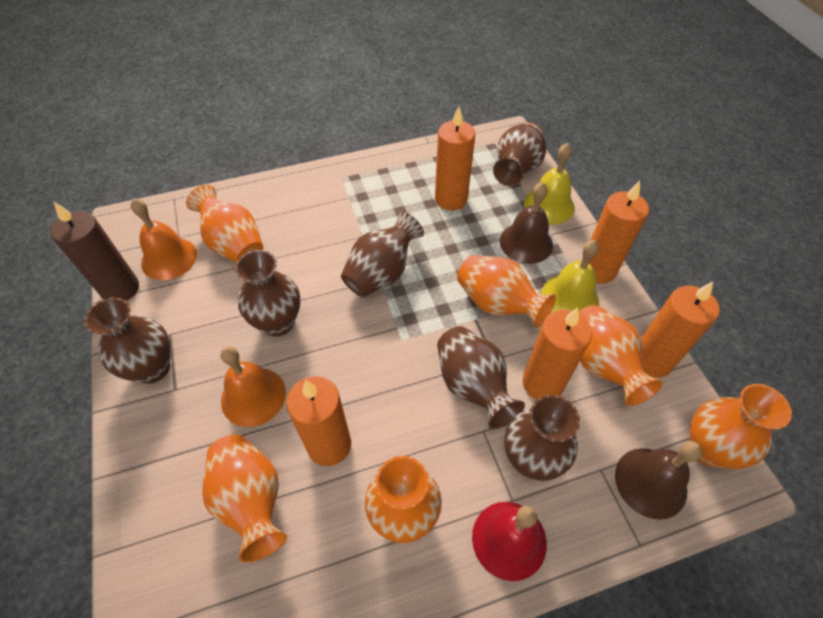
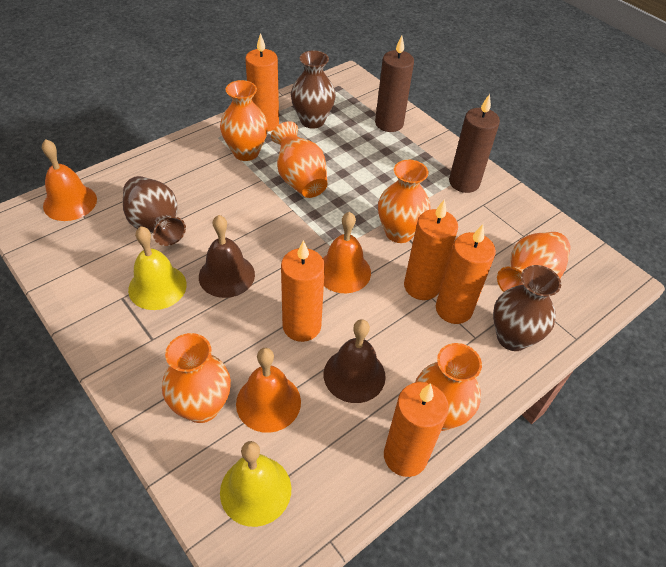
brown candle: 1 -> 2
brown vase: 6 -> 3
orange bell: 2 -> 3
red bell: 1 -> 0

